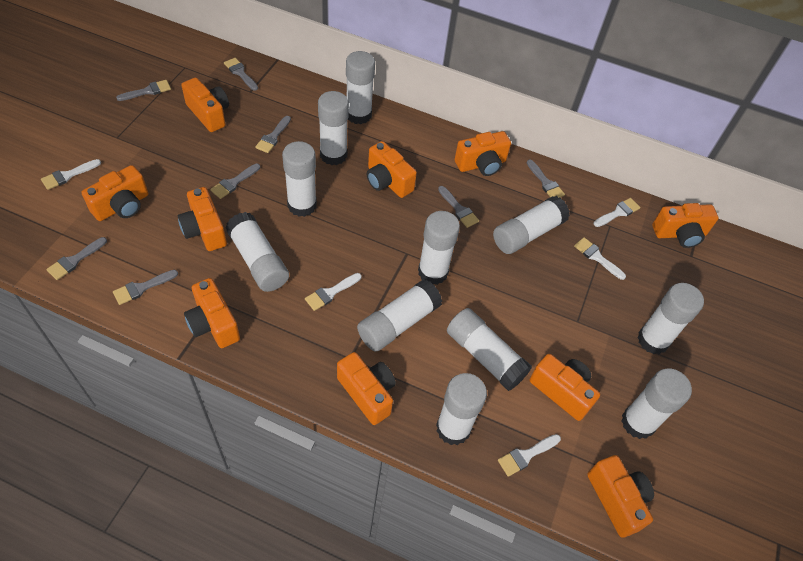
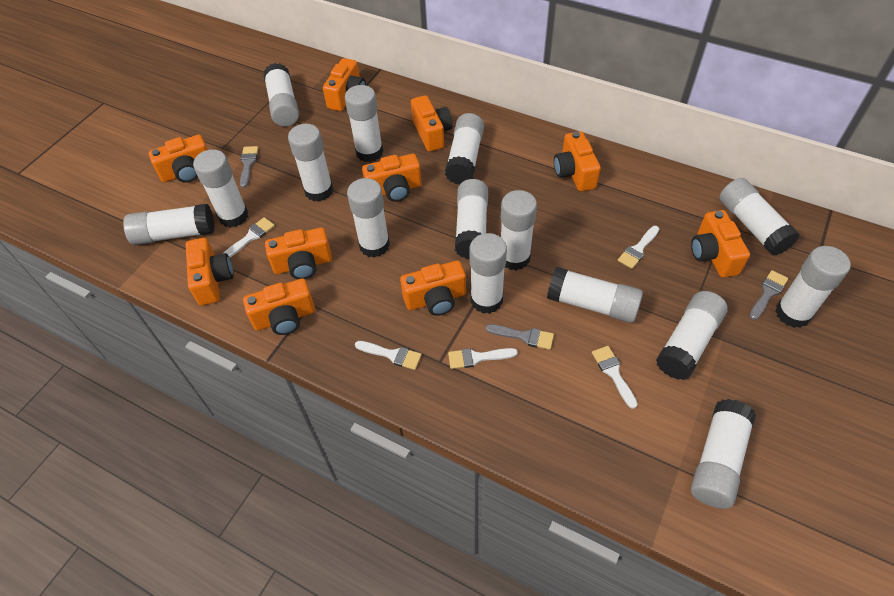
grey brush: 8 -> 3
white glue stick: 11 -> 15

